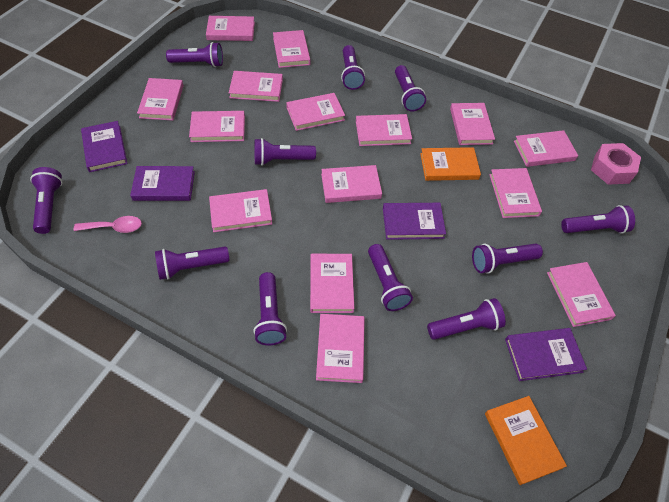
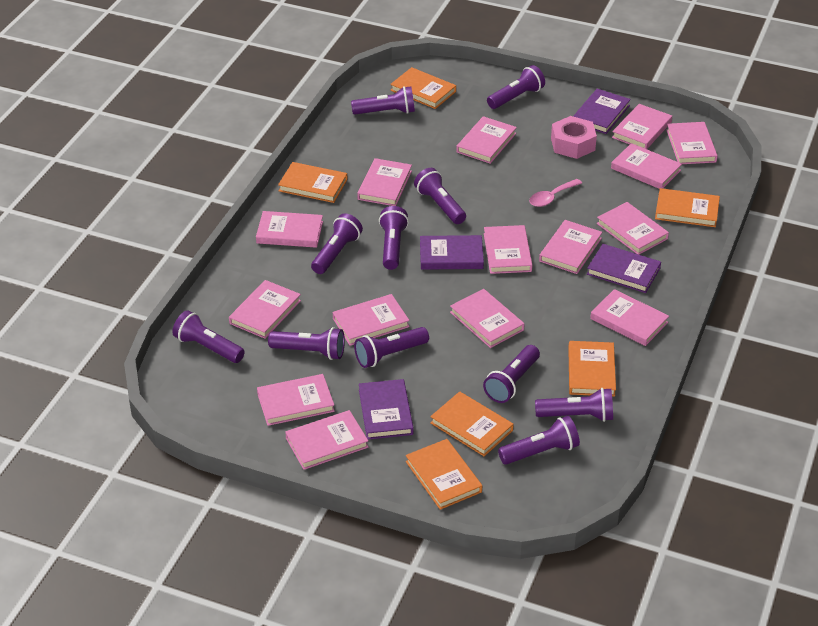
orange book: 2 -> 6

